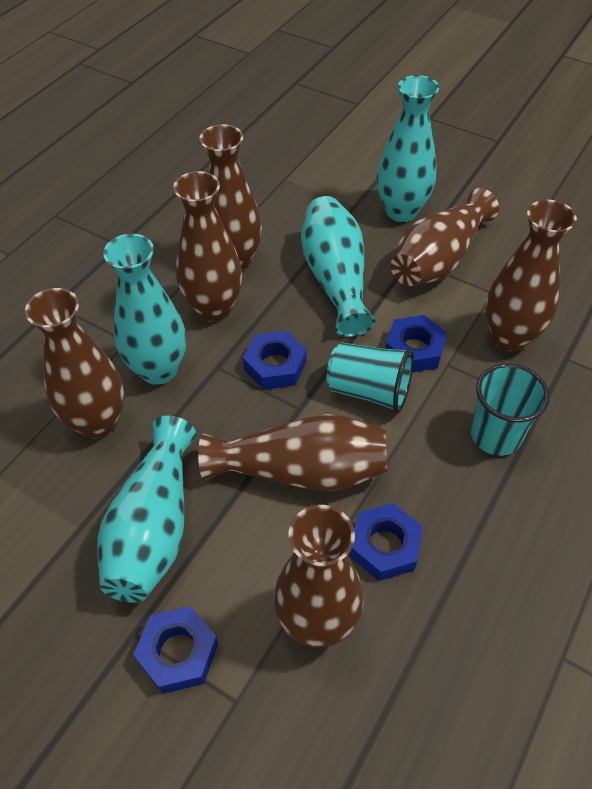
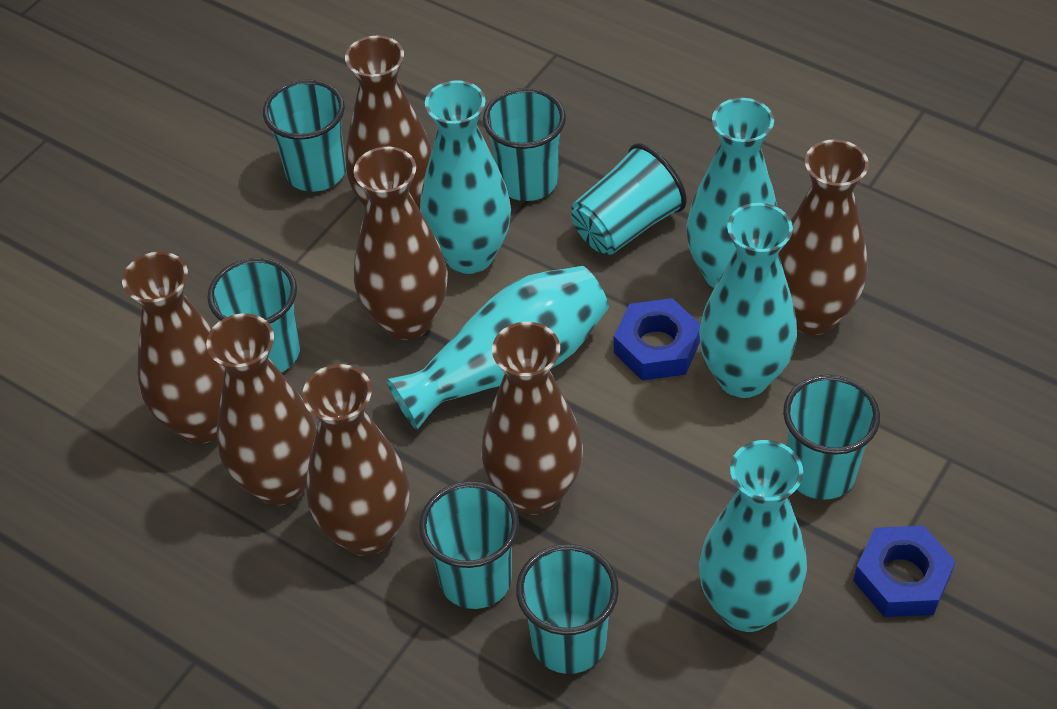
blue nut: 4 -> 2
turquoise cup: 2 -> 7
turquoise vase: 4 -> 5

